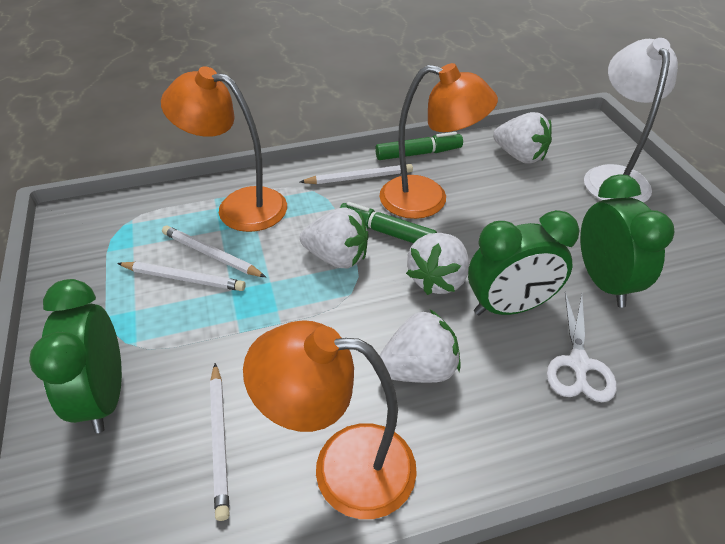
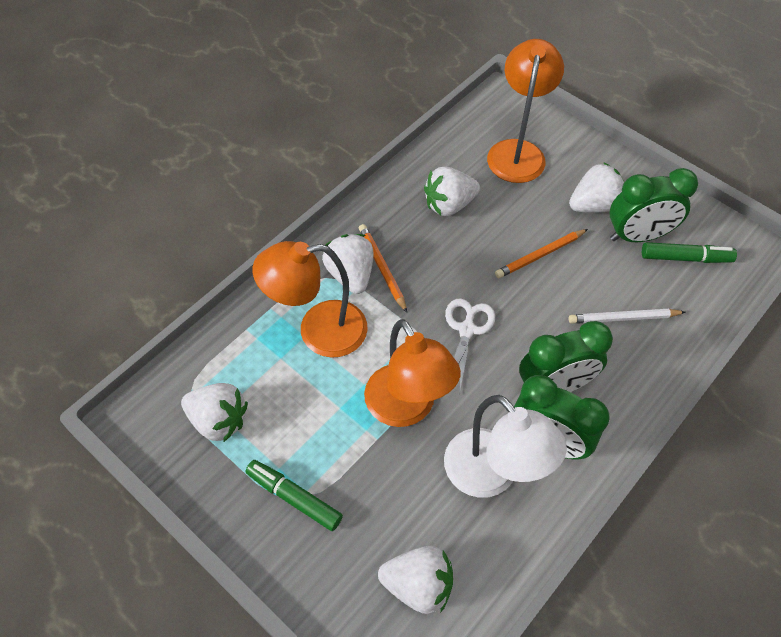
orange pencil: 0 -> 2
white pencil: 4 -> 1
white strawberry: 4 -> 5

